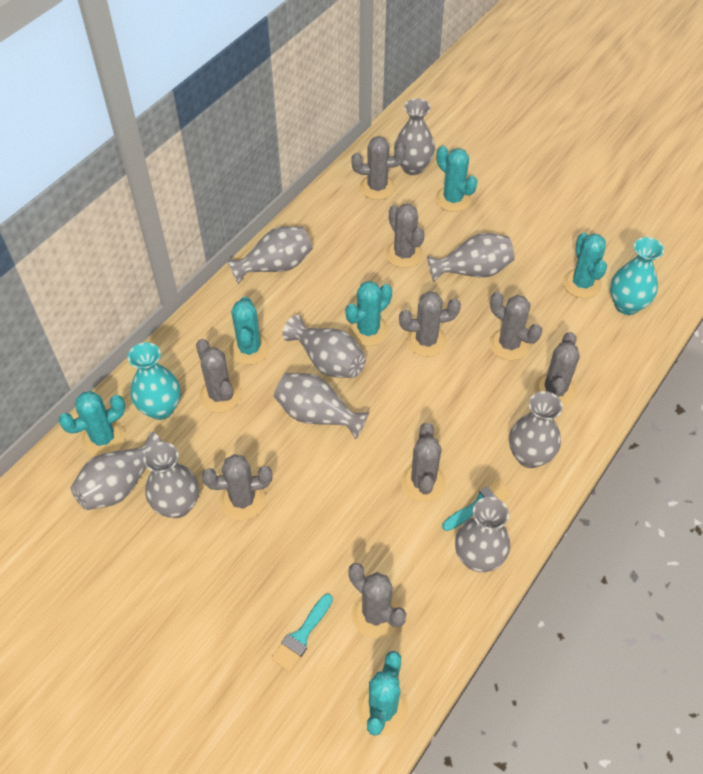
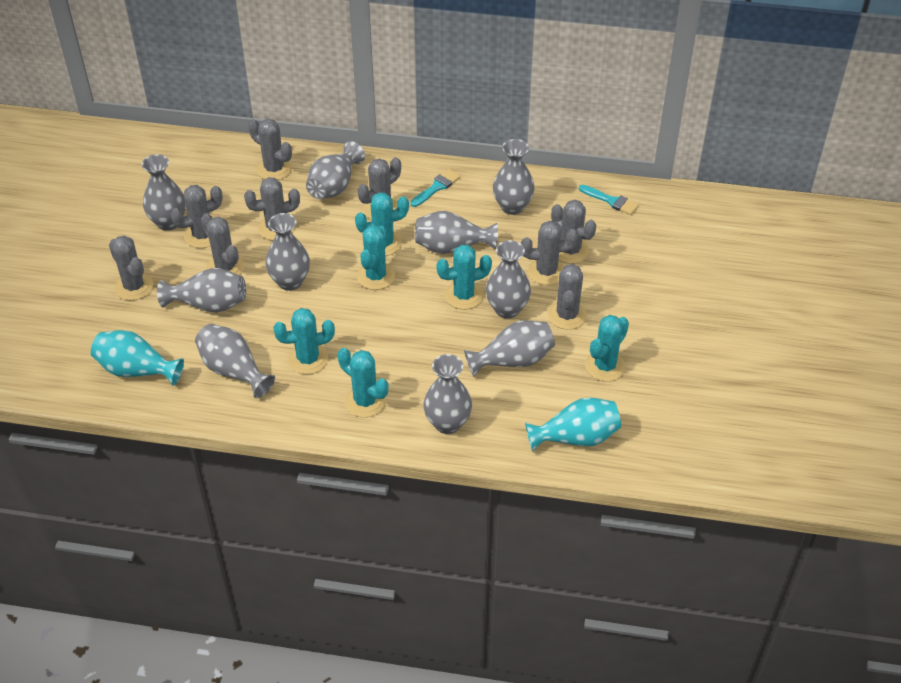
grey vase: 9 -> 10

